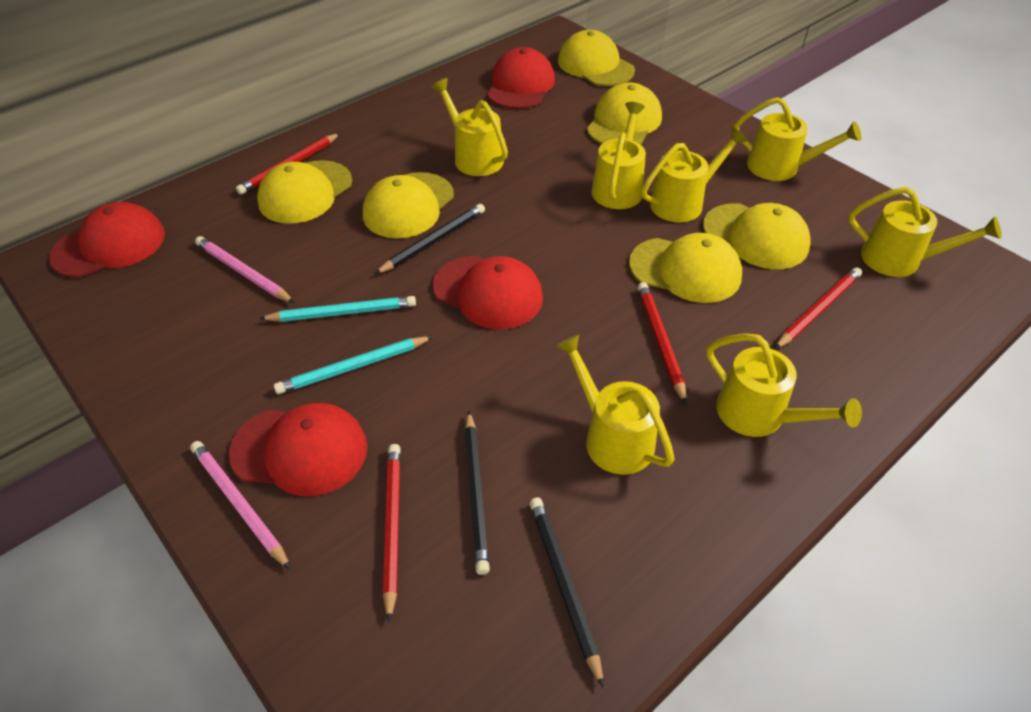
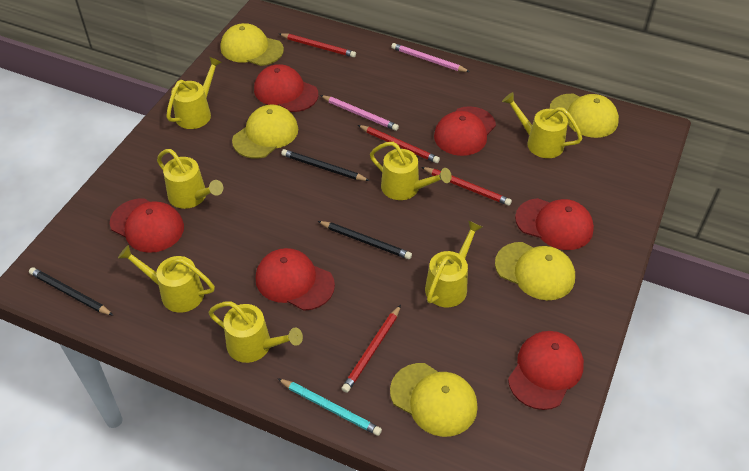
red cap: 4 -> 6
turquoise pencil: 2 -> 1
yellow cap: 6 -> 5

